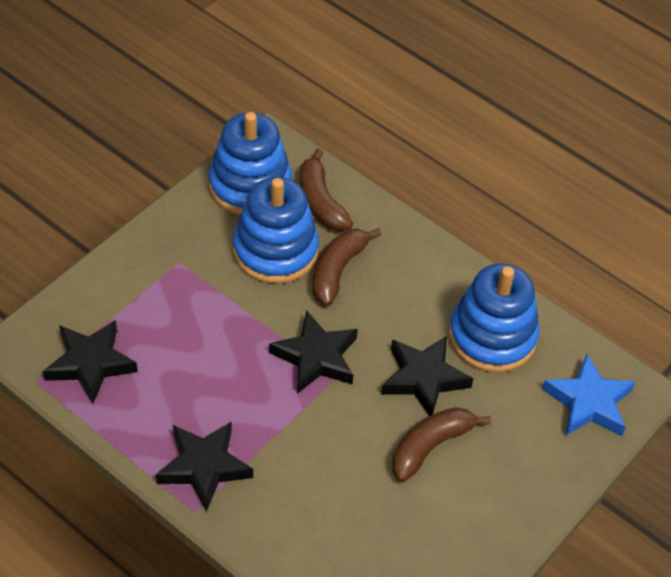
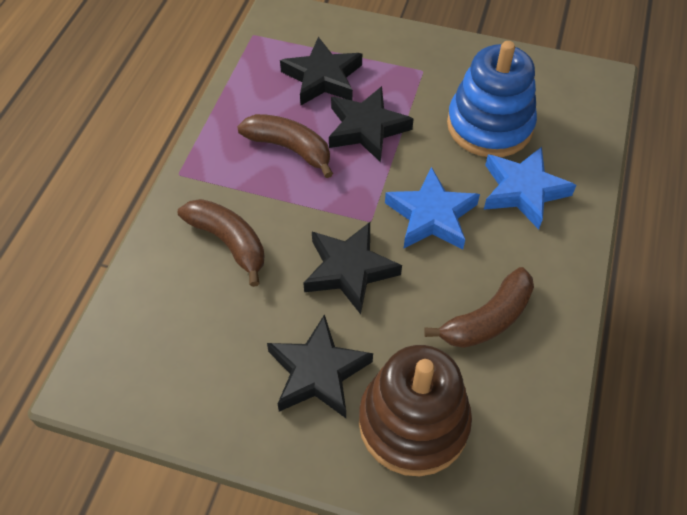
blue stacking toy: 3 -> 1
blue star: 1 -> 2
brown stacking toy: 0 -> 1

